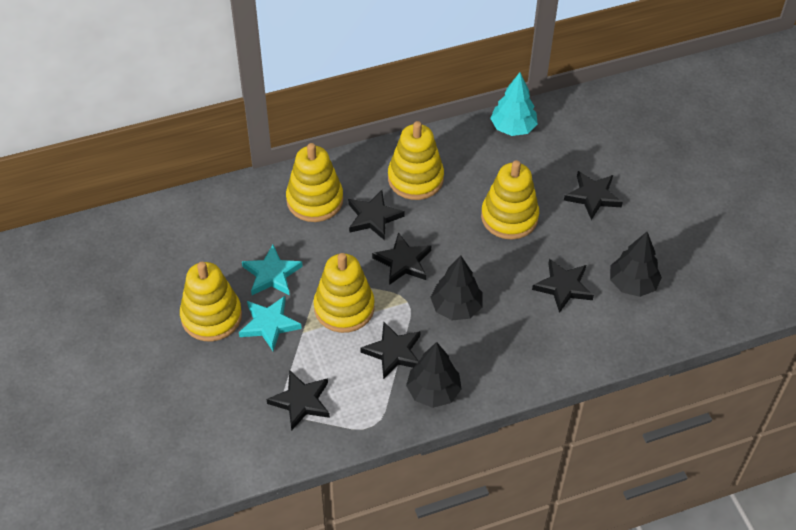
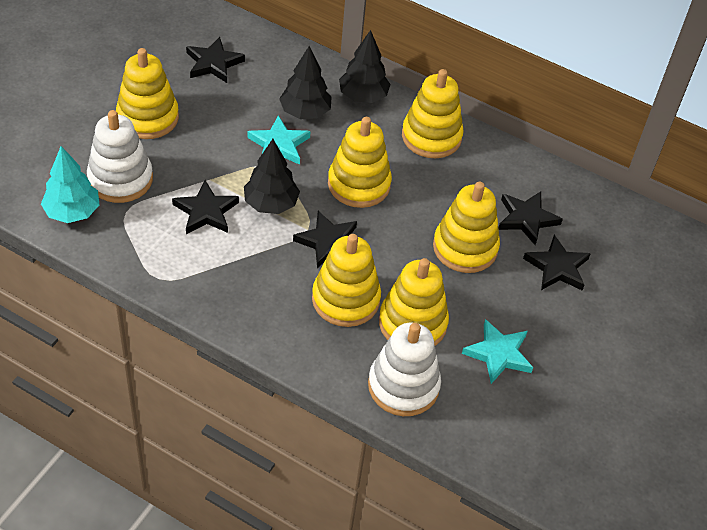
black star: 6 -> 5
white stacking toy: 0 -> 2
yellow stacking toy: 5 -> 6

